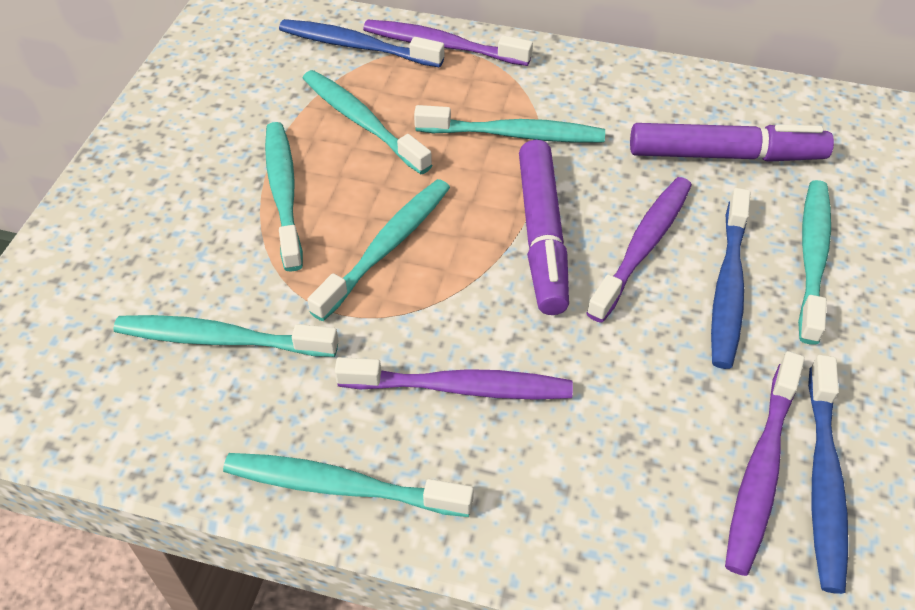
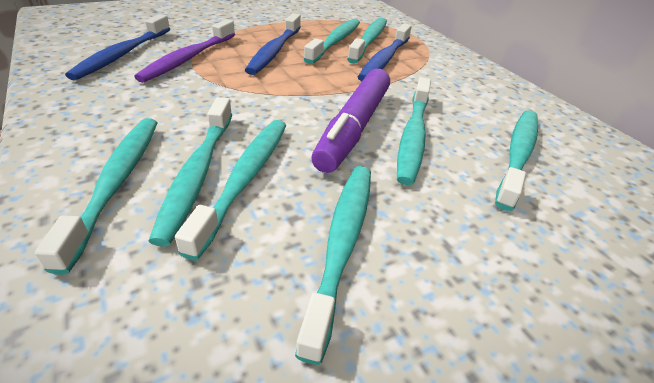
purple marker: 2 -> 1
purple toothbrush: 4 -> 1
turquoise toothbrush: 7 -> 8

